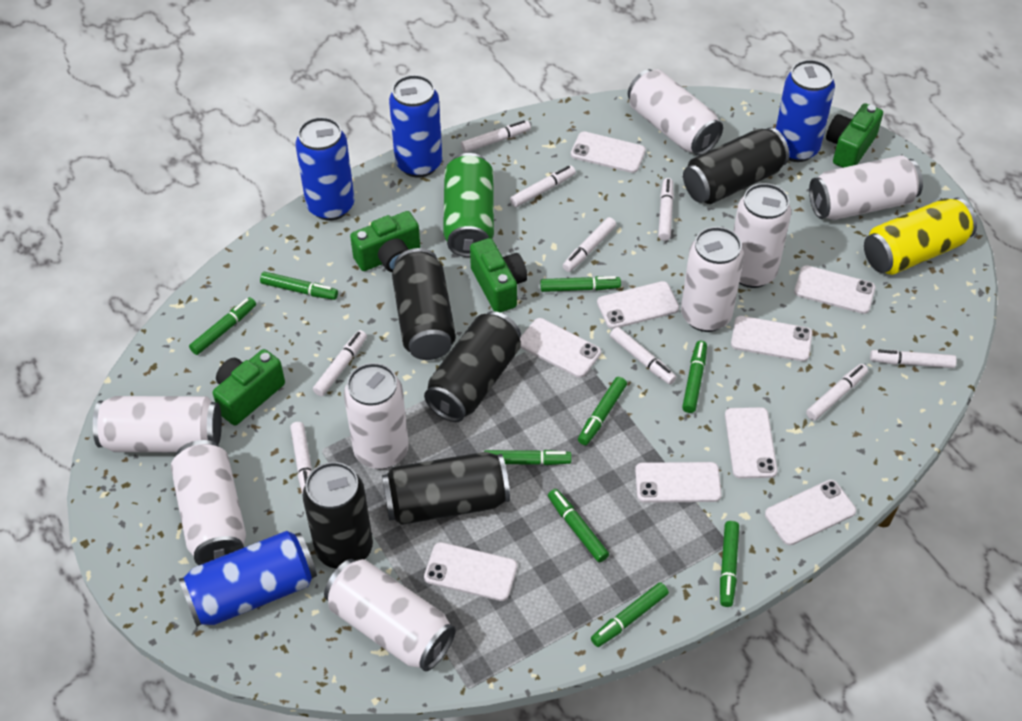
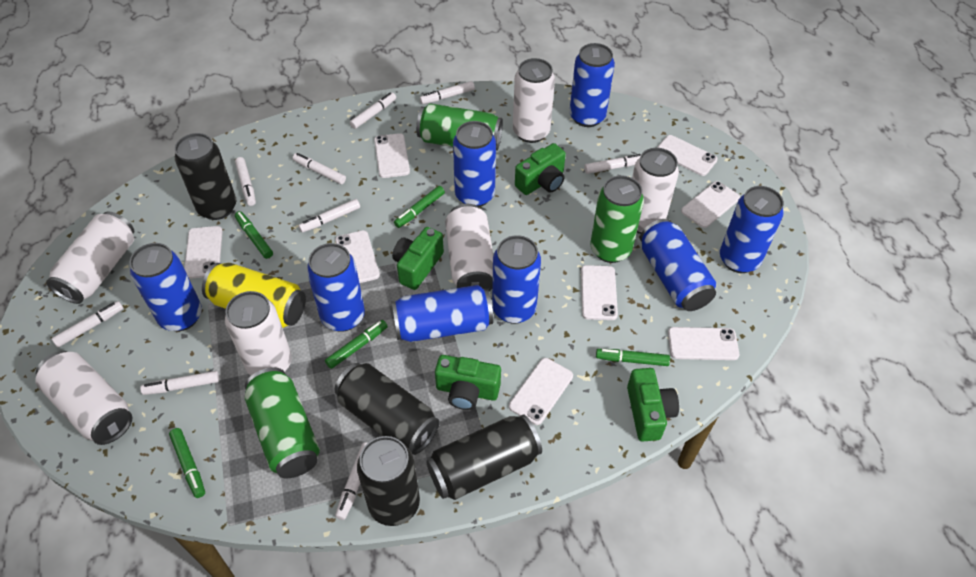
black can: 5 -> 4
blue can: 4 -> 8
green can: 1 -> 3
green marker: 9 -> 5
white can: 8 -> 6
white phone: 9 -> 8

